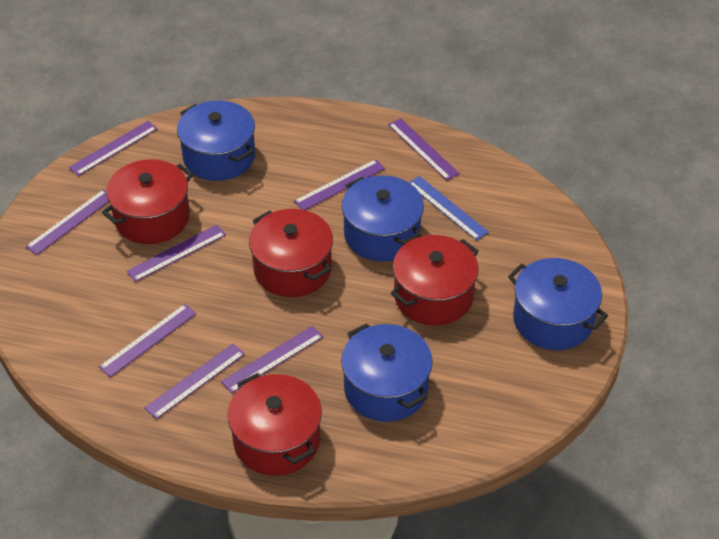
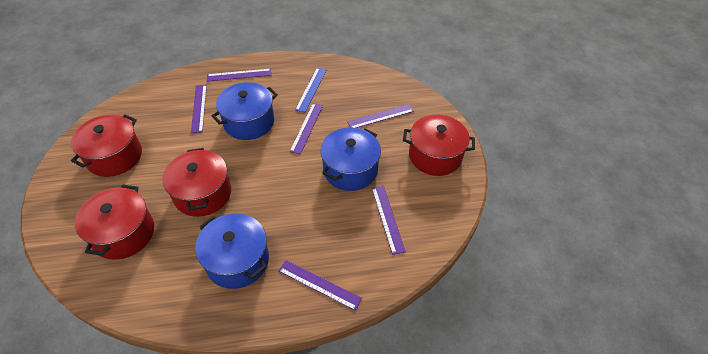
blue pot: 4 -> 3
purple ruler: 8 -> 6

